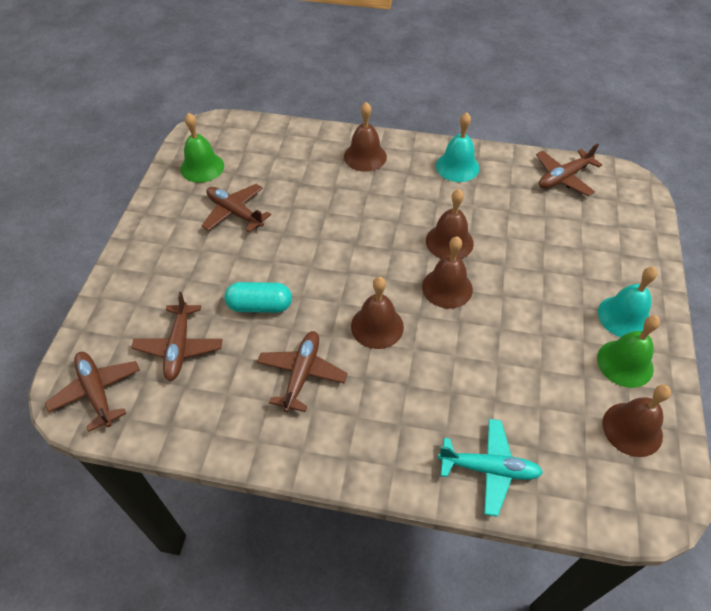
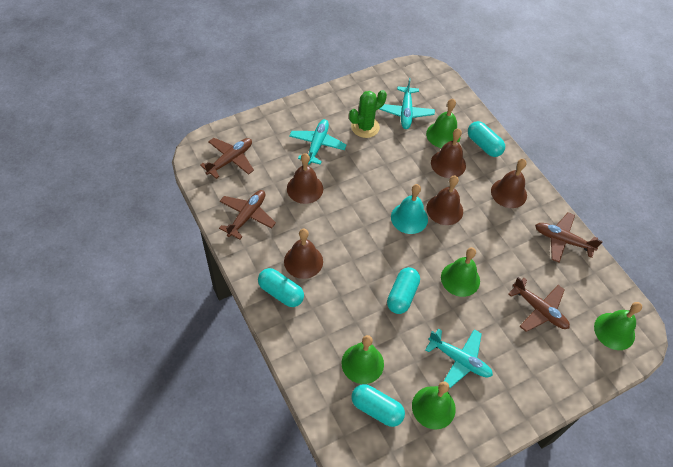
brown plane: 5 -> 4
green bell: 2 -> 5
green cactus: 0 -> 1
turquoise bell: 2 -> 1
turquoise capsule: 1 -> 4
turquoise plane: 1 -> 3

